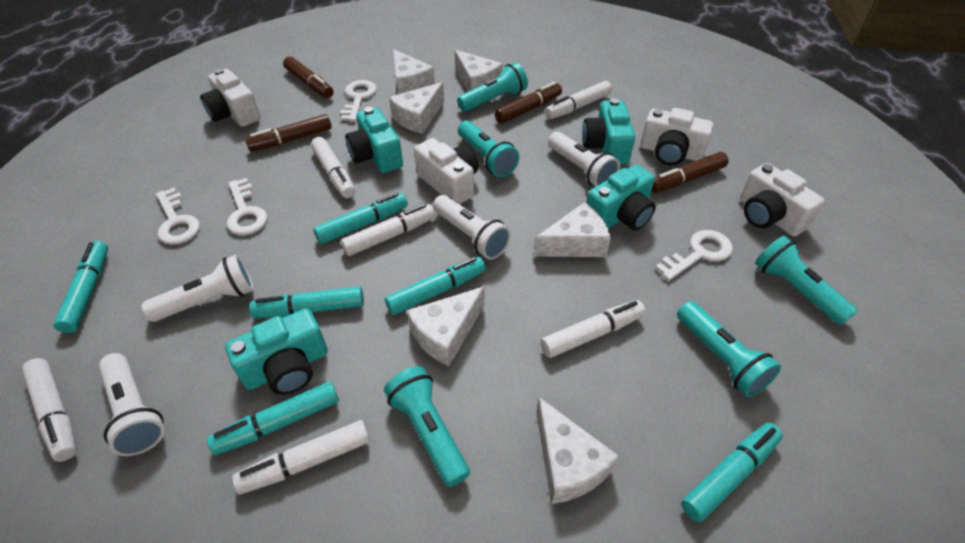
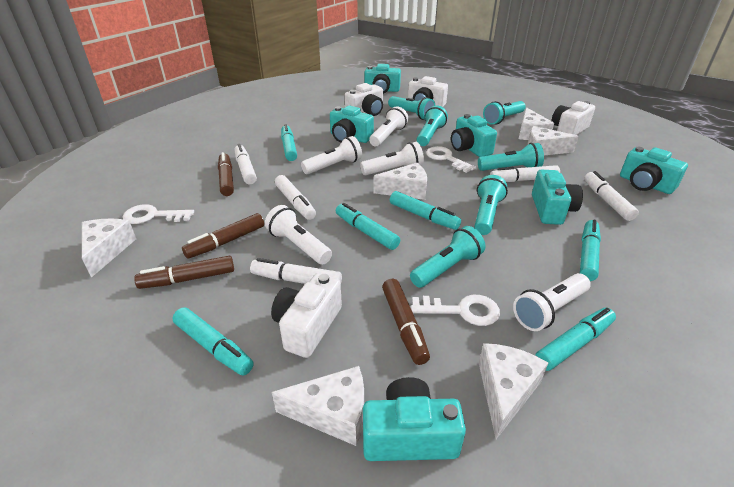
turquoise camera: 4 -> 6
turquoise flashlight: 5 -> 6
white flashlight: 4 -> 5
white key: 4 -> 3
white marker: 6 -> 5

